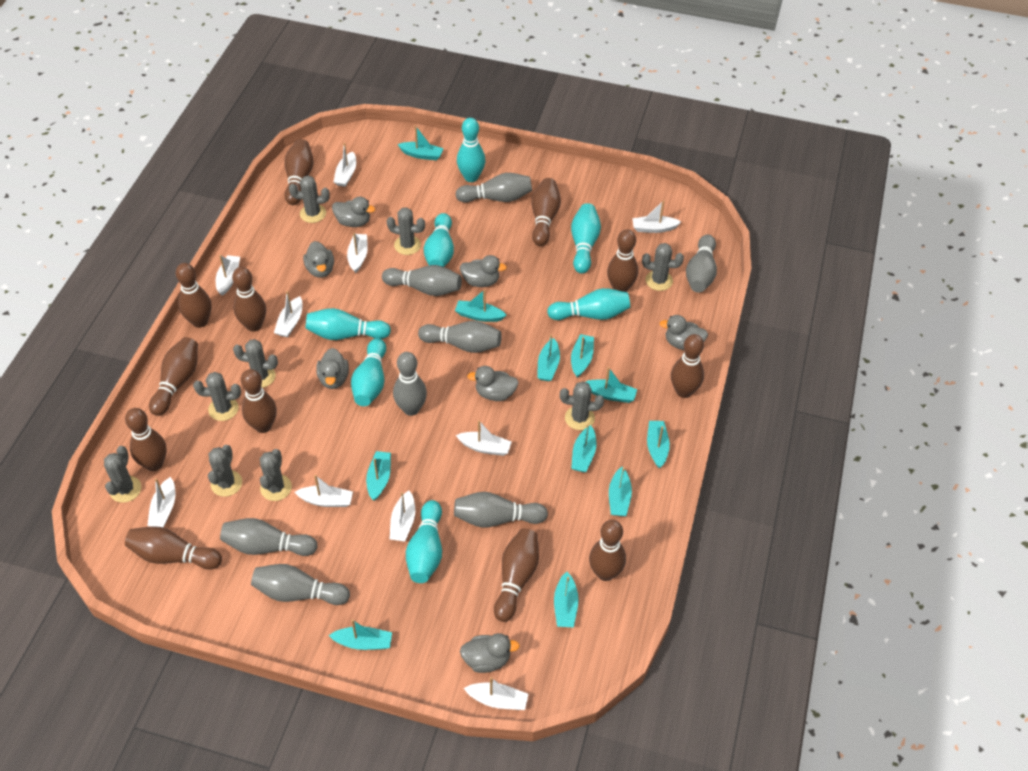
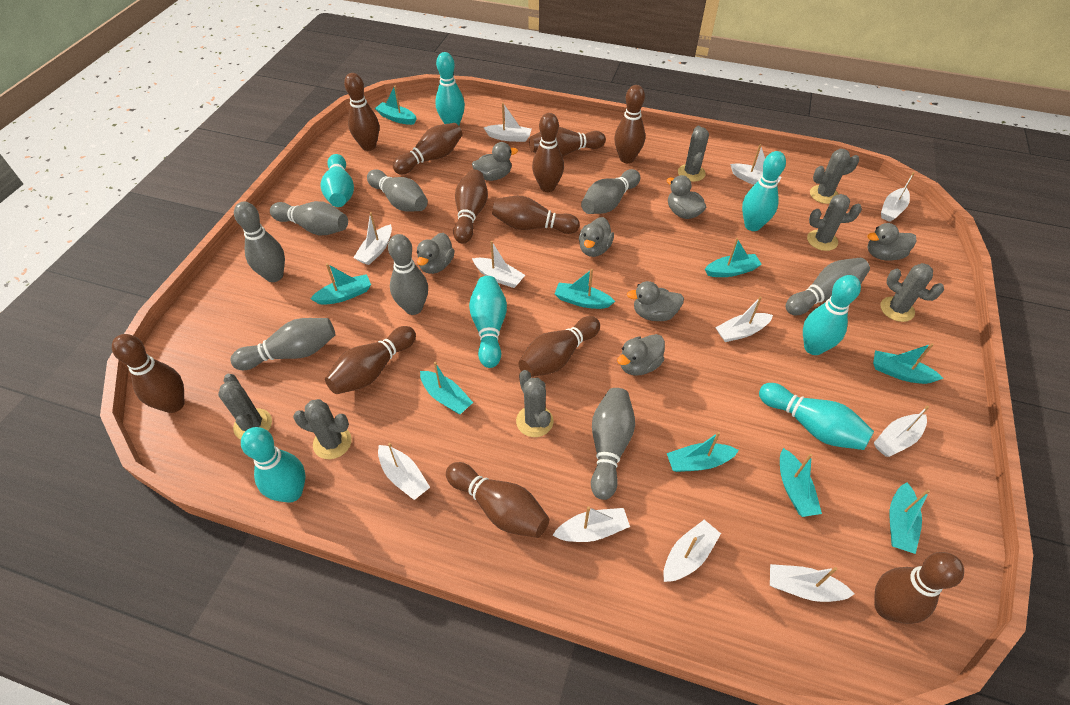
grey cactus: 9 -> 7
turquoise boat: 11 -> 9
white boat: 10 -> 11

